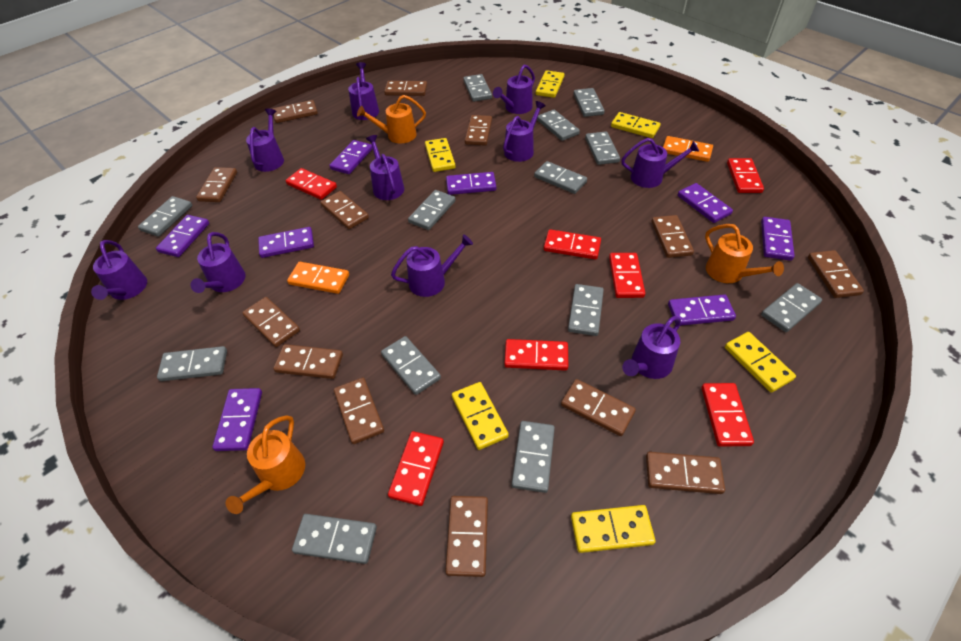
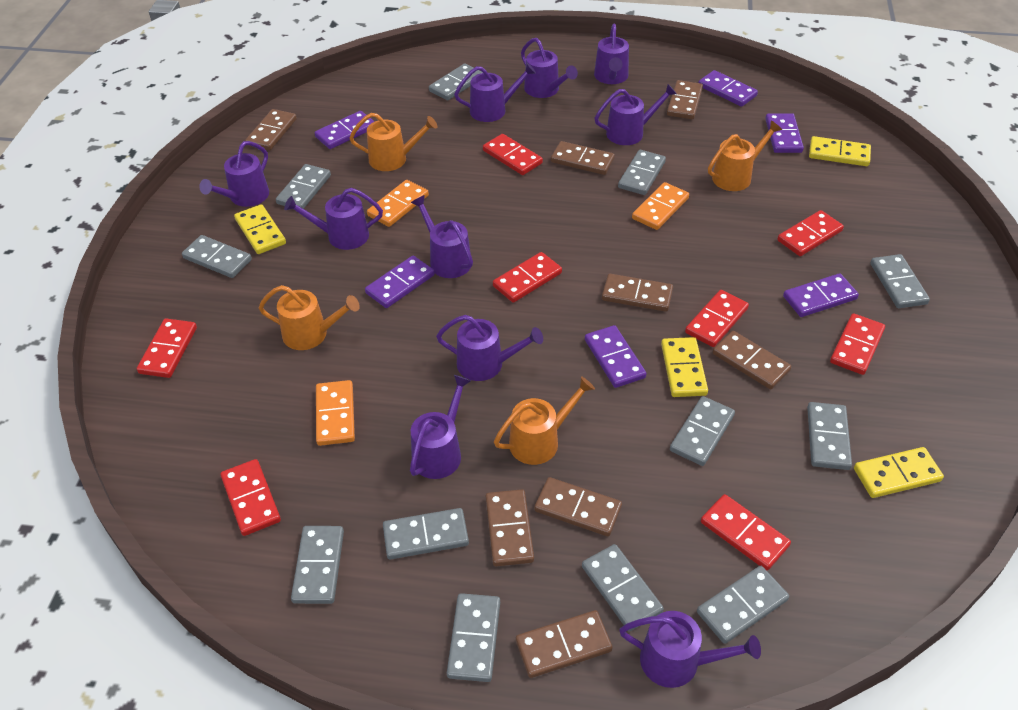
brown domino: 13 -> 8
grey domino: 13 -> 12
orange domino: 2 -> 3
orange watering can: 3 -> 4
purple domino: 8 -> 6
red domino: 7 -> 8
yellow domino: 6 -> 4

